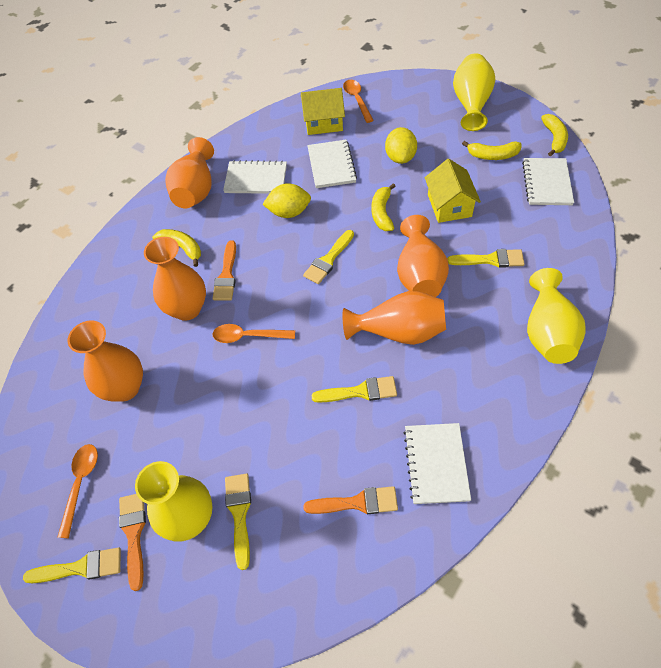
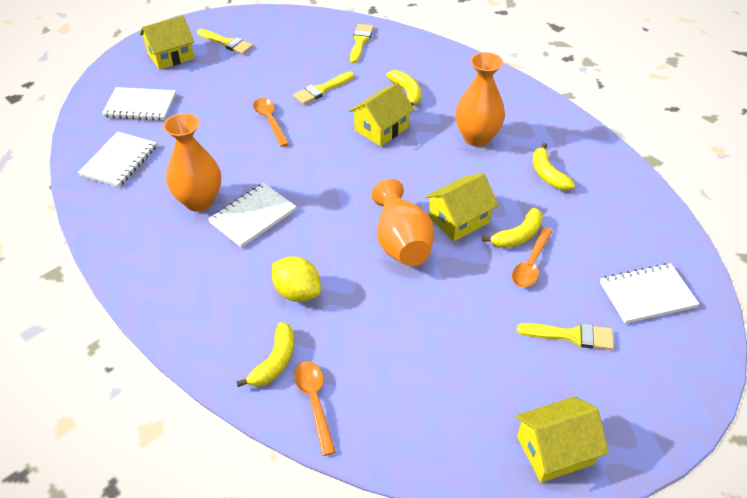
orange brush: 3 -> 0
orange vase: 5 -> 3
yellow brush: 5 -> 4
yellow house: 2 -> 4
yellow lemon: 2 -> 1
yellow vase: 3 -> 0

